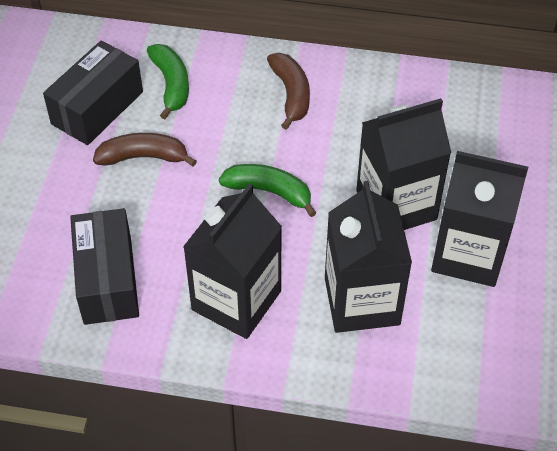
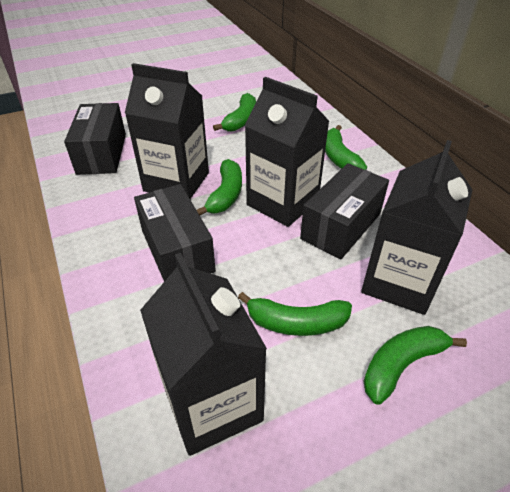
black box: 2 -> 3
brown banana: 2 -> 0
green banana: 2 -> 5

